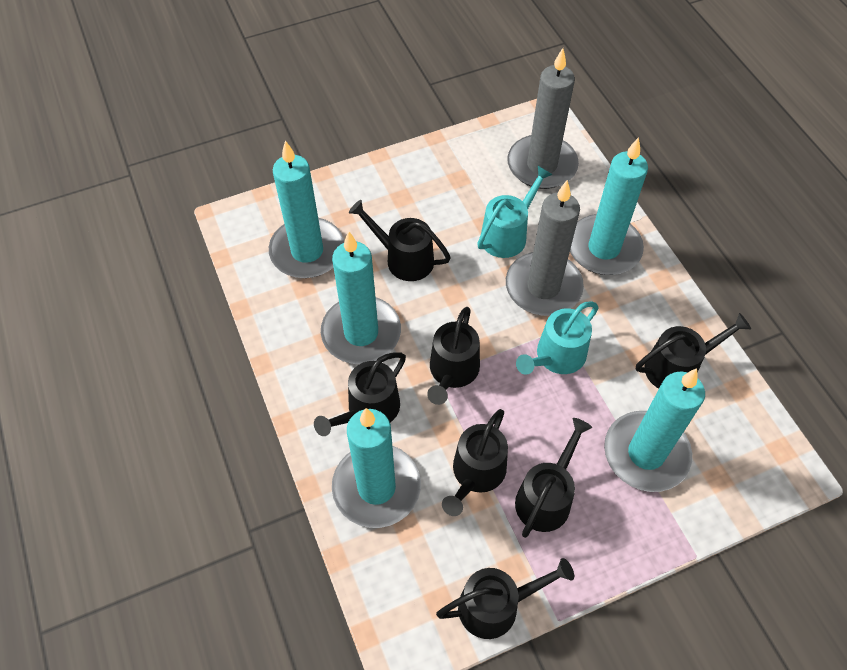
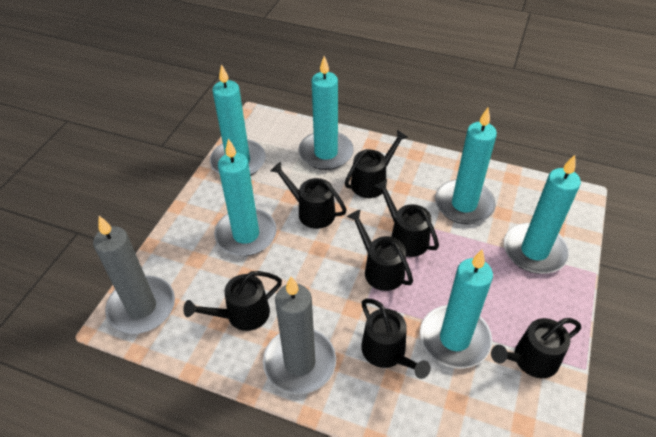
turquoise candle: 5 -> 6
turquoise watering can: 2 -> 0

